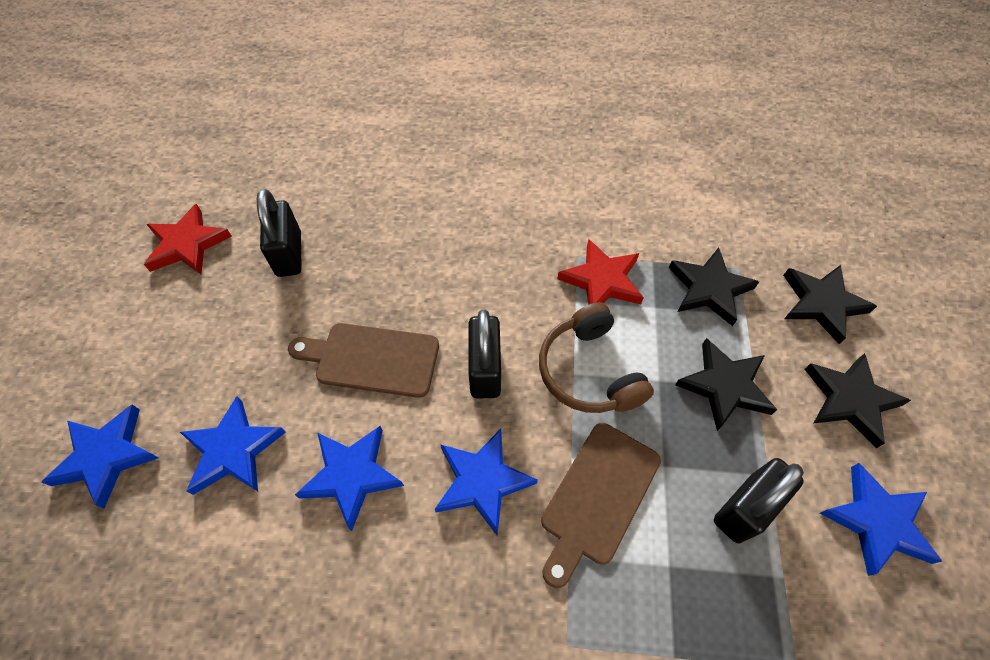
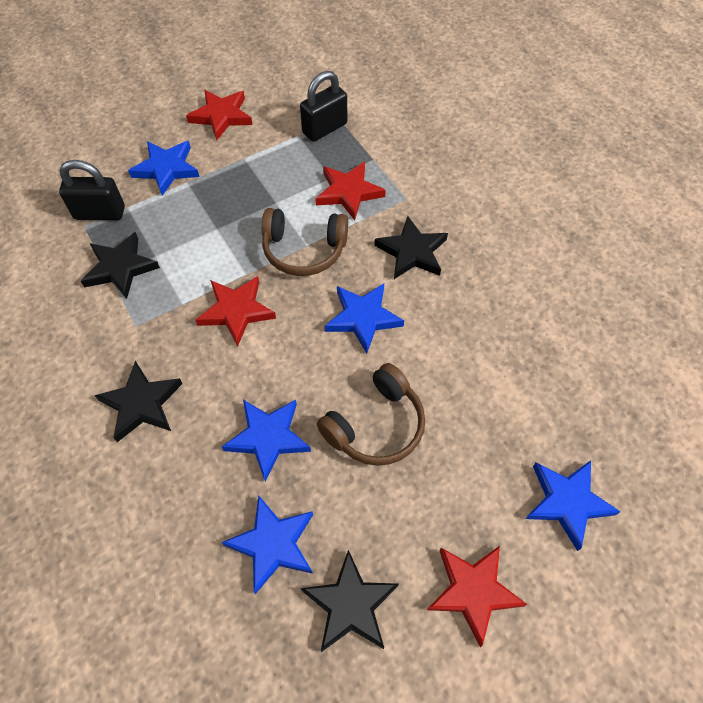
black padlock: 3 -> 2
brown cutting board: 2 -> 0
brown headphones: 1 -> 2
red star: 2 -> 4

